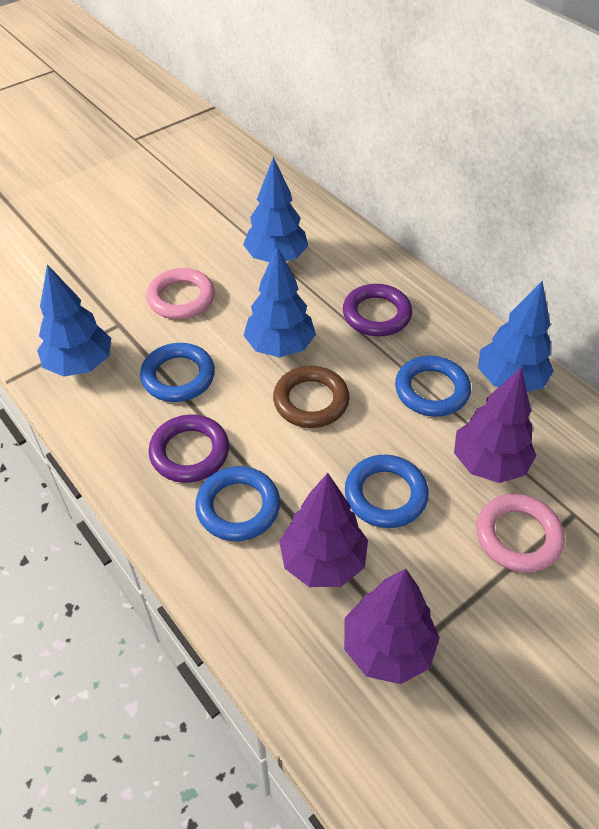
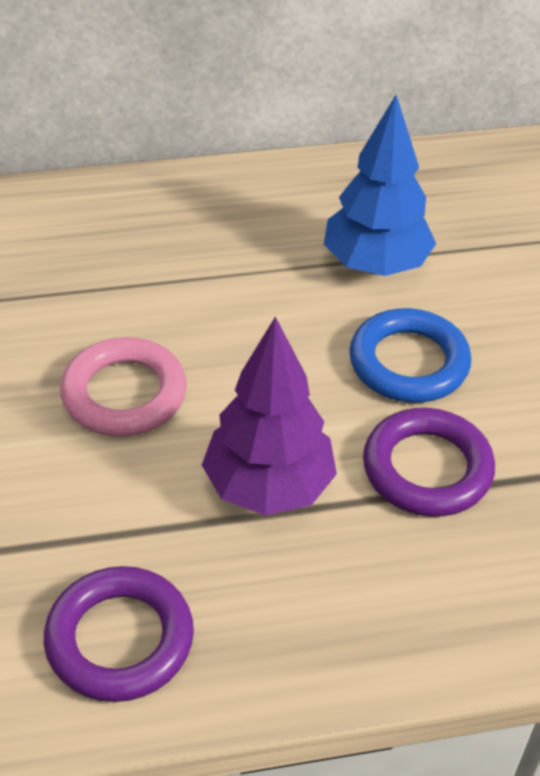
blue ring: 4 -> 1
blue tree: 4 -> 1
brown ring: 1 -> 0
pink ring: 2 -> 1
purple tree: 3 -> 1

